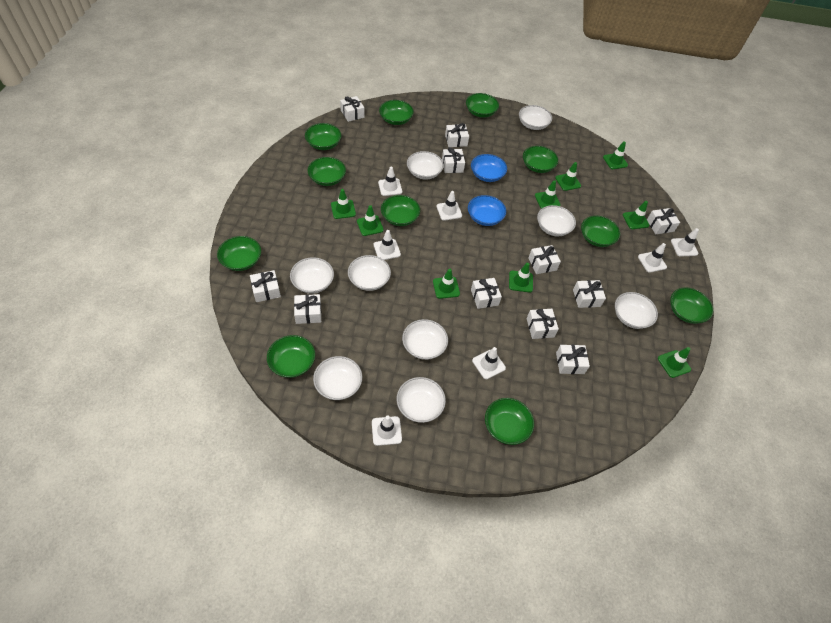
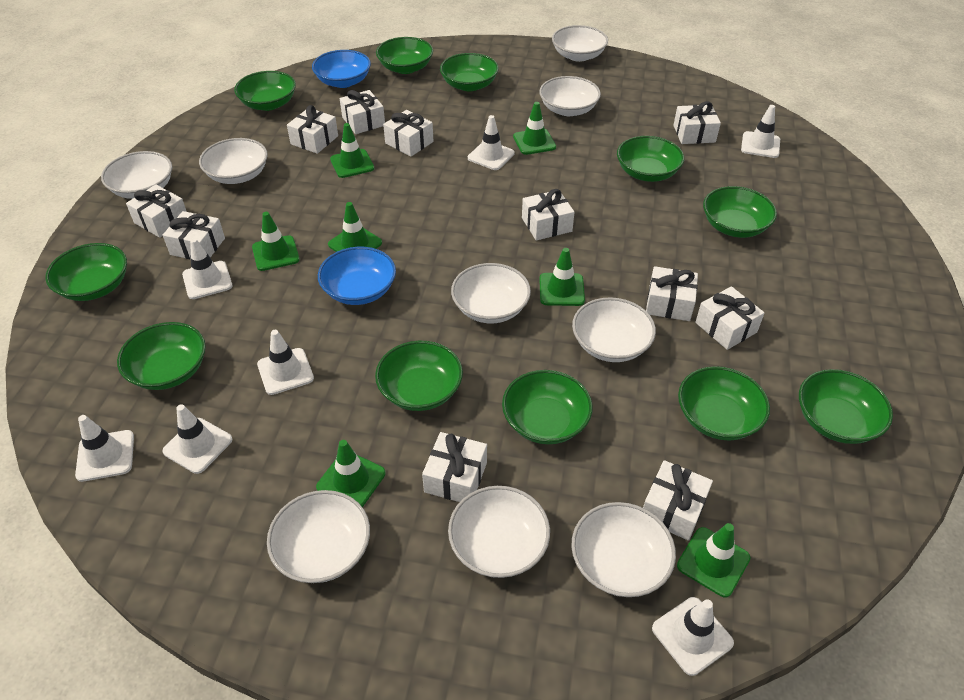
green traffic cone: 9 -> 7

